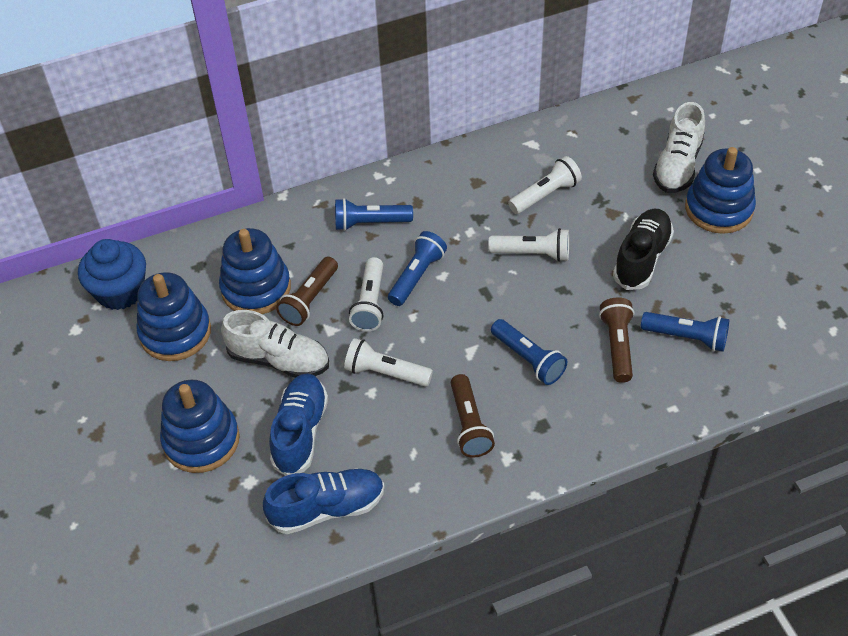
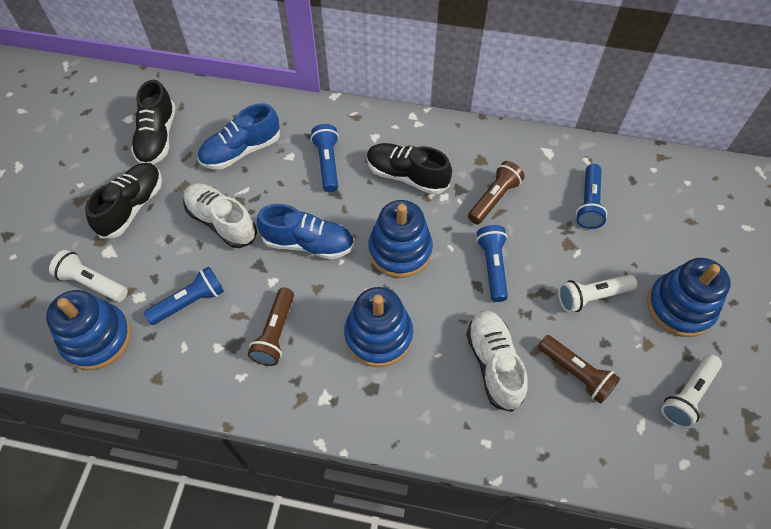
black shoe: 1 -> 3
blue cupcake: 1 -> 0
white flashlight: 4 -> 3

